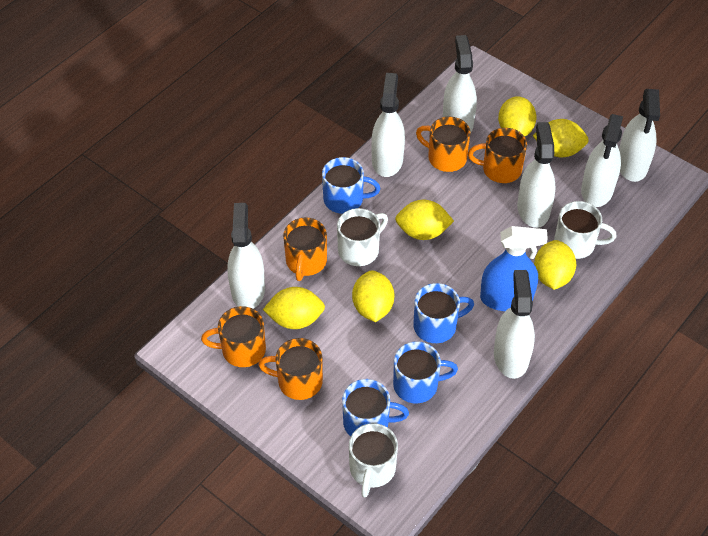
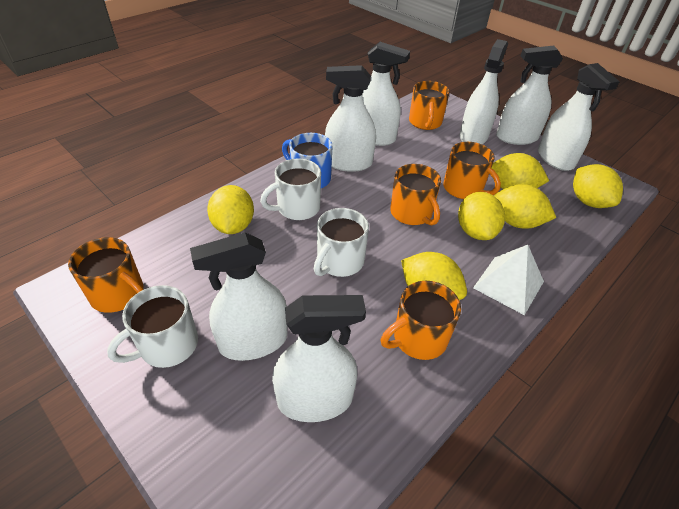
blue mug: 4 -> 1
blue spray bottle: 1 -> 0
white pyramid: 0 -> 1

